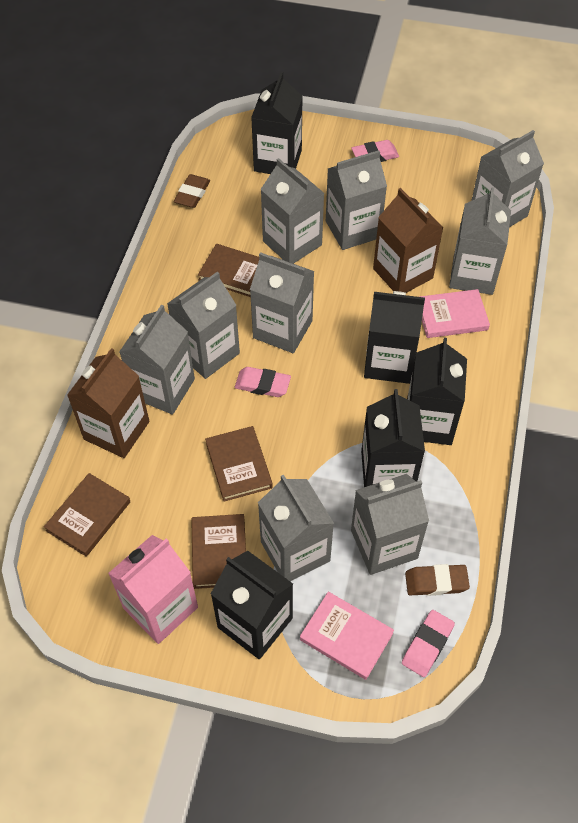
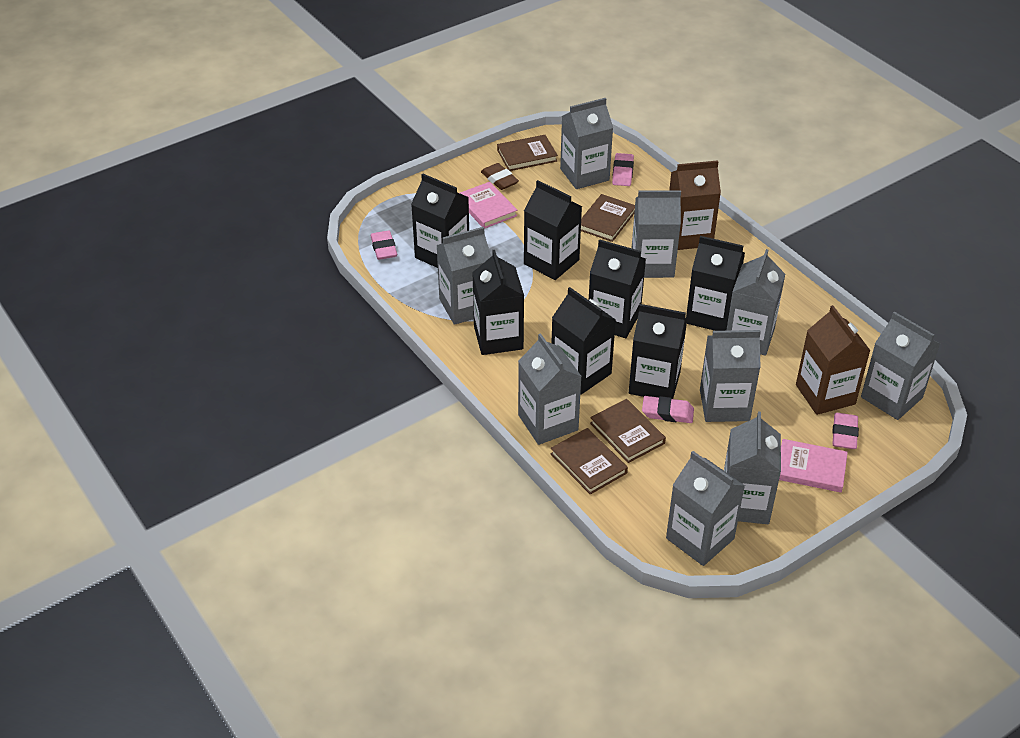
black carton: 5 -> 7
brown eraser: 2 -> 1
pink carton: 1 -> 0
pink eraser: 3 -> 4

